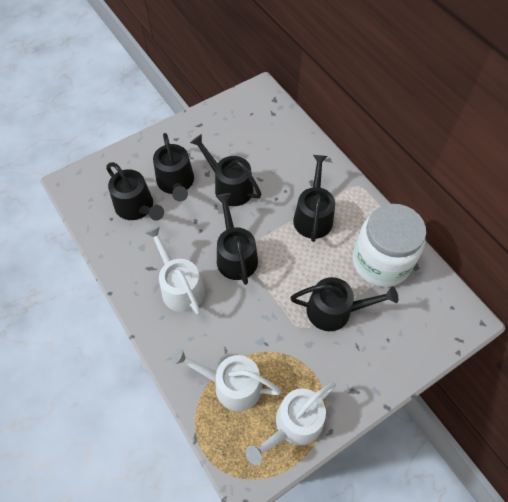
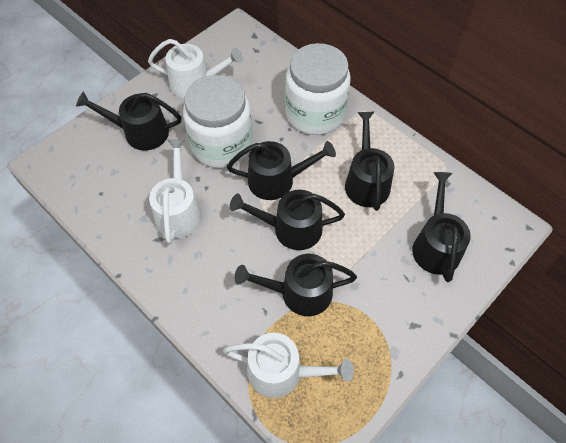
white jar: 1 -> 2

